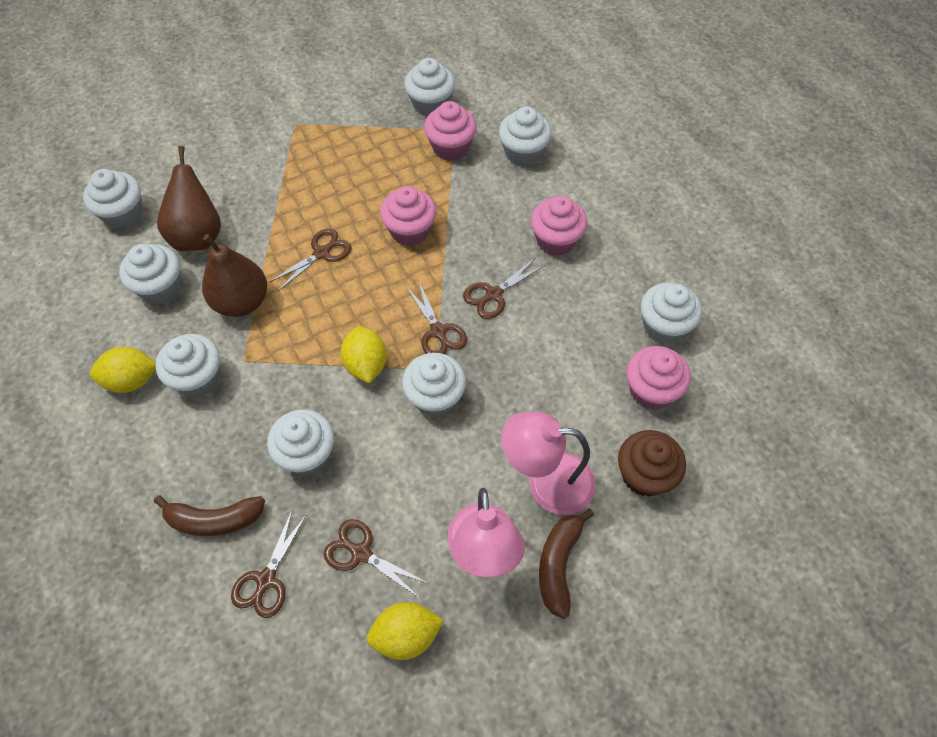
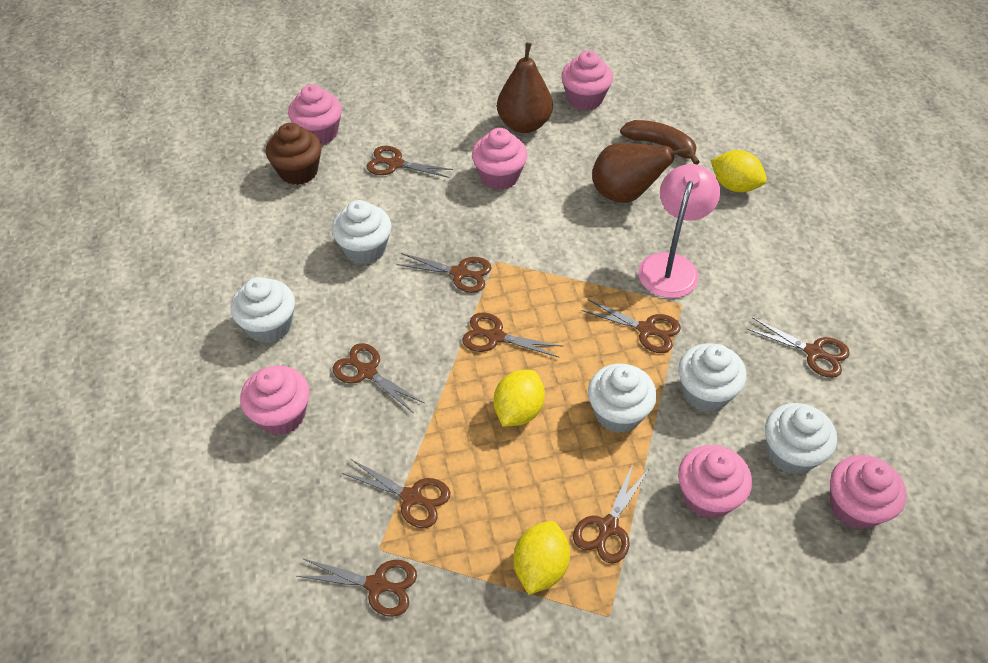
brown banana: 2 -> 1
brown scissors: 5 -> 9
pink cupcake: 4 -> 6
pink lamp: 2 -> 1
white cupcake: 8 -> 5

